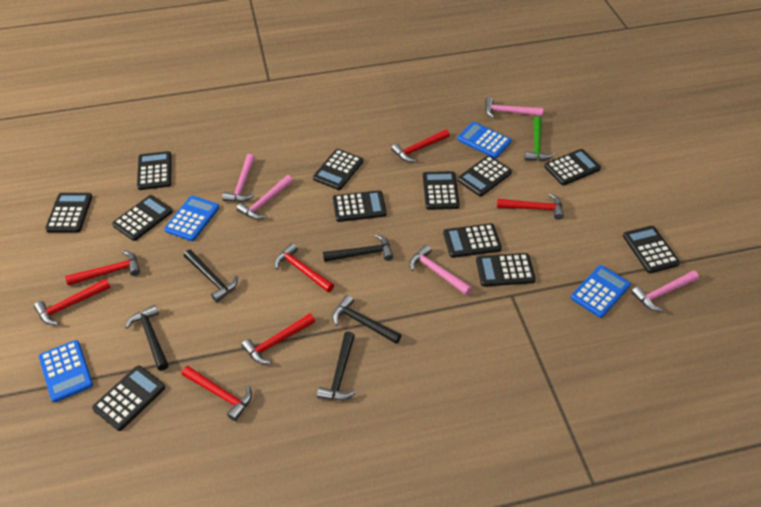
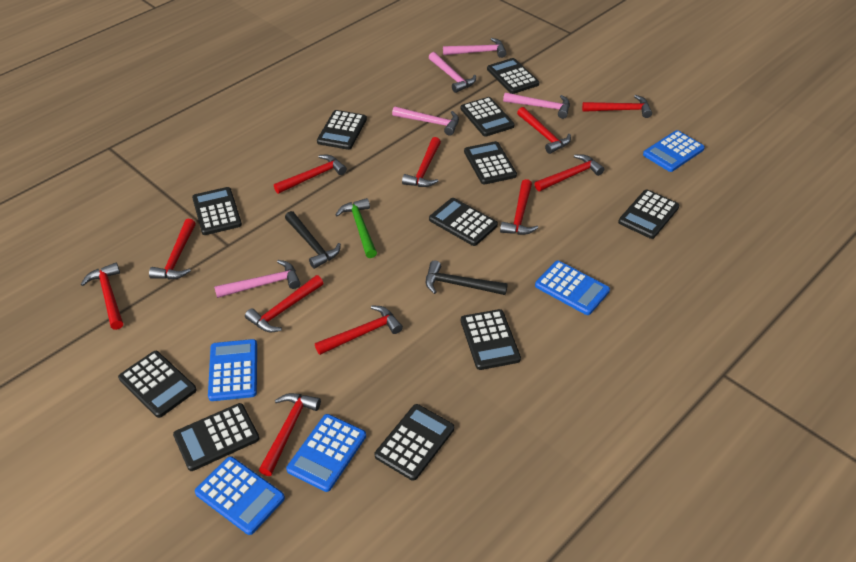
black calculator: 12 -> 11
black hammer: 5 -> 2
blue calculator: 4 -> 5
red hammer: 7 -> 11

